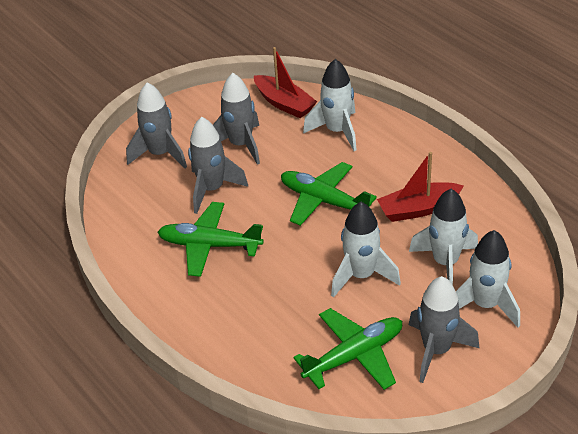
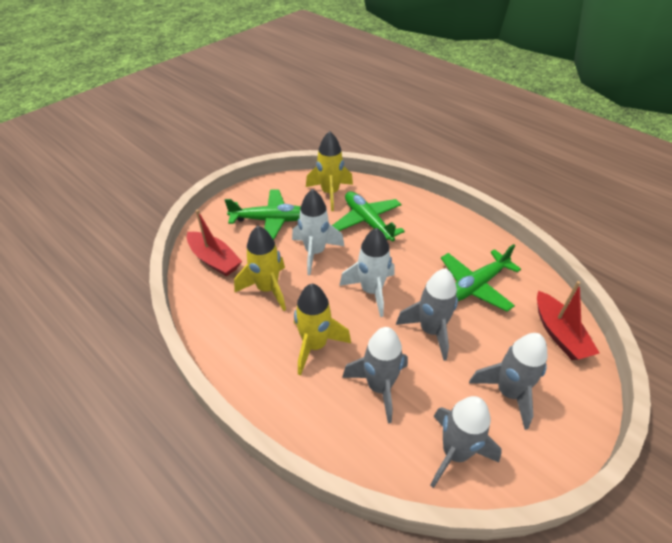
white rocket: 4 -> 2
yellow rocket: 0 -> 3

